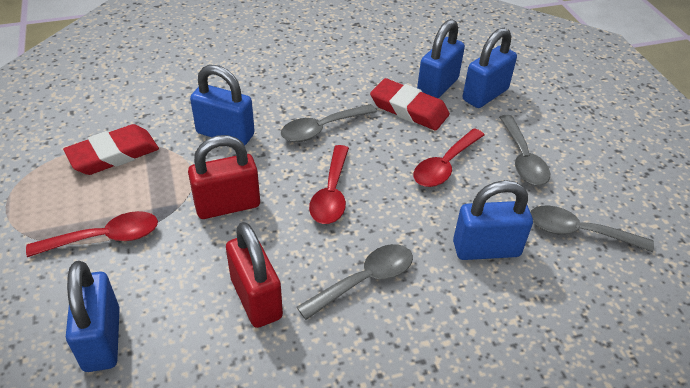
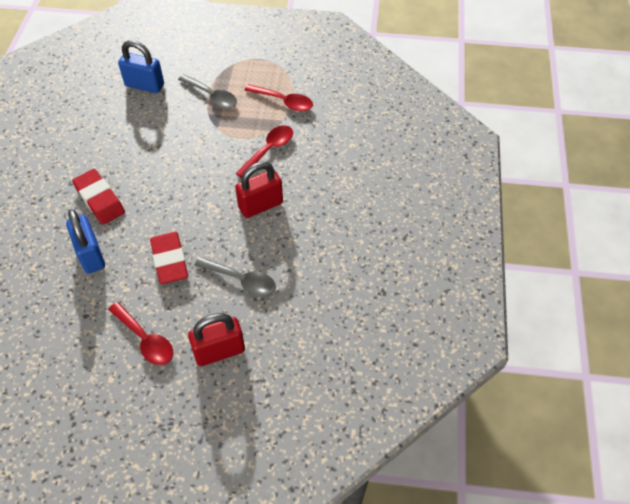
blue padlock: 5 -> 2
grey spoon: 4 -> 2

